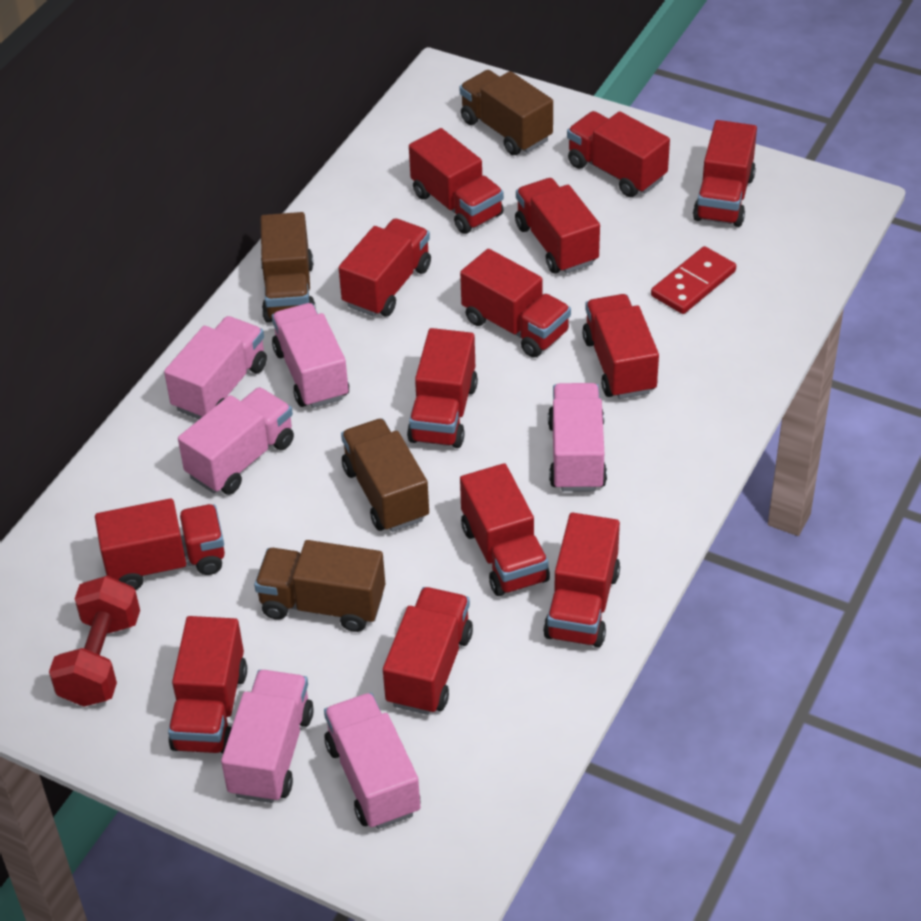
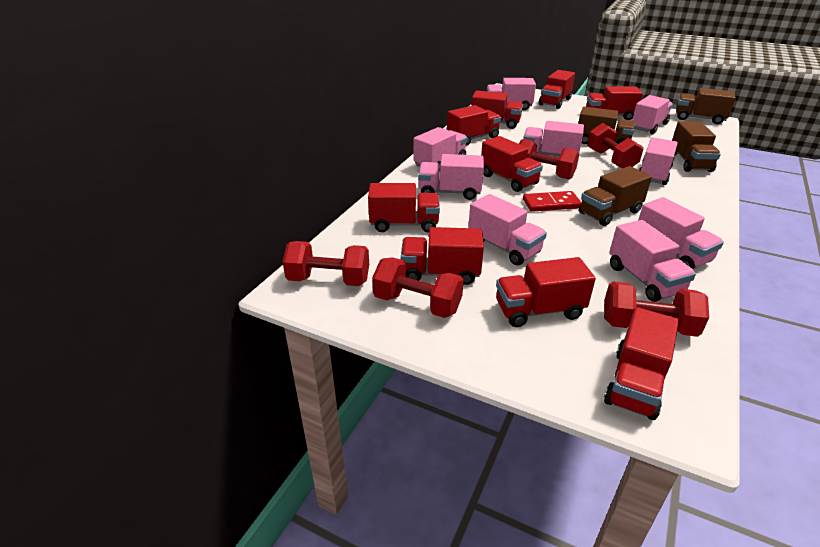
pink truck: 6 -> 9
red dumbbell: 1 -> 5
red truck: 13 -> 9

